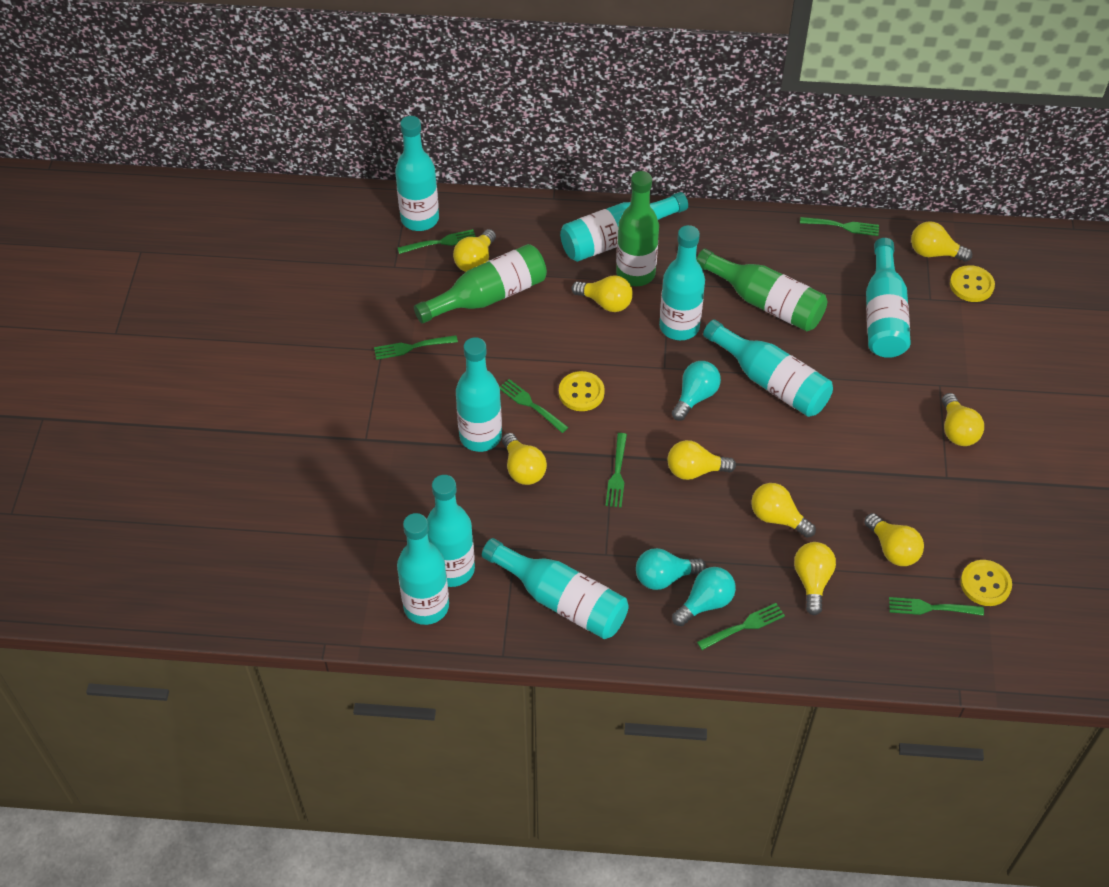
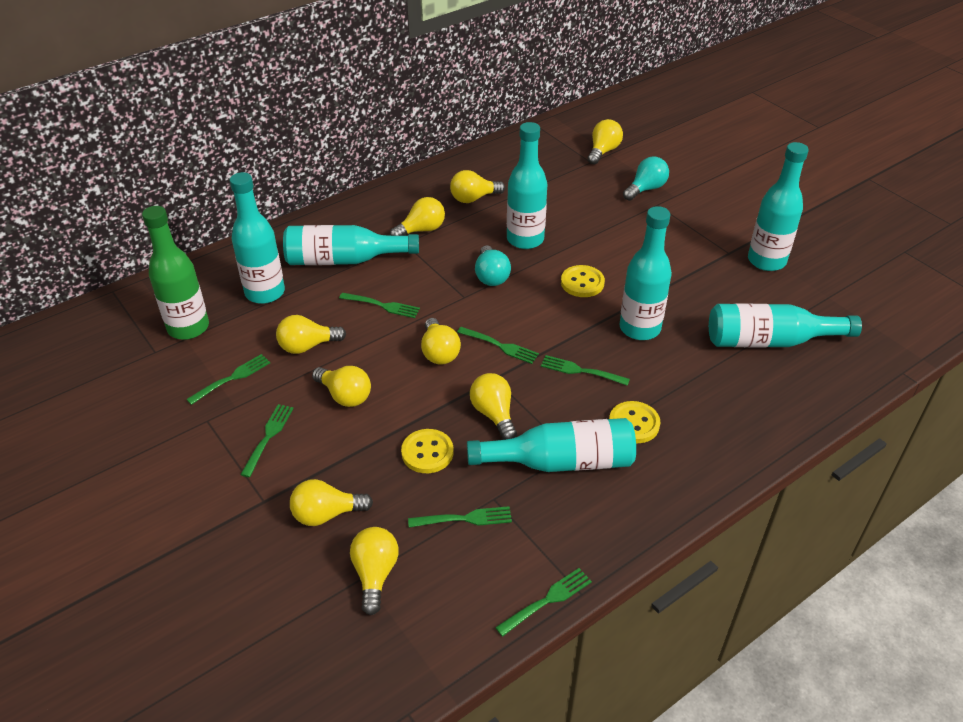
green bottle: 3 -> 1
turquoise bottle: 9 -> 7
turquoise light bulb: 3 -> 2

